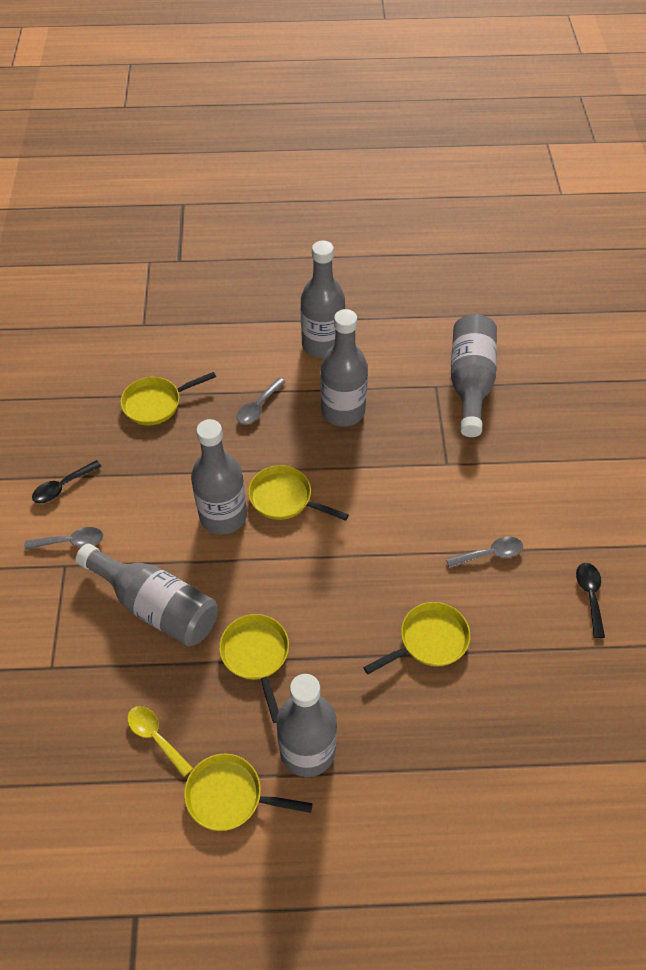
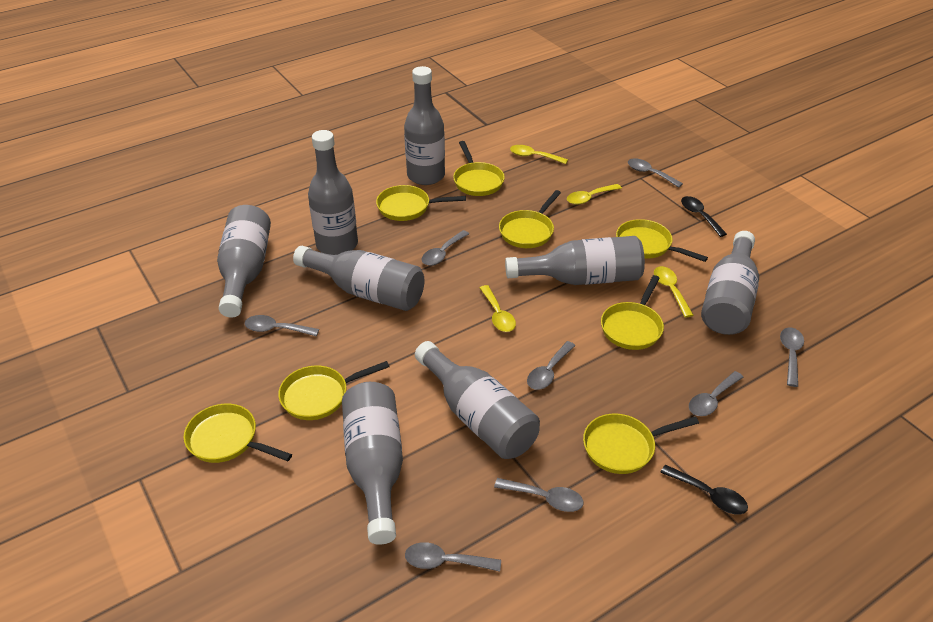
grey bottle: 6 -> 8
grey spoon: 3 -> 8
yellow pan: 5 -> 8
yellow spoon: 1 -> 4

